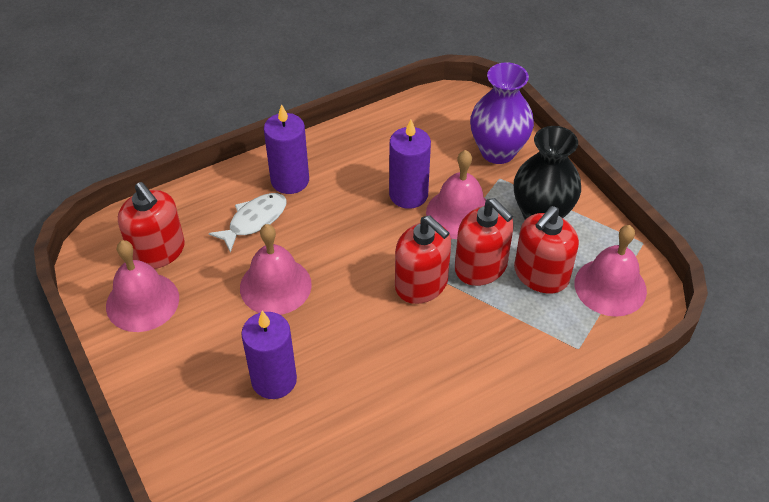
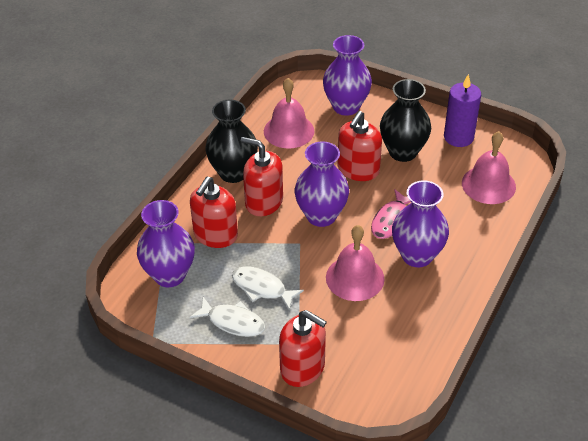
black vase: 1 -> 2
pink bell: 4 -> 3
pink fish: 0 -> 1
purple candle: 3 -> 1
purple vase: 1 -> 4
white fish: 1 -> 2

